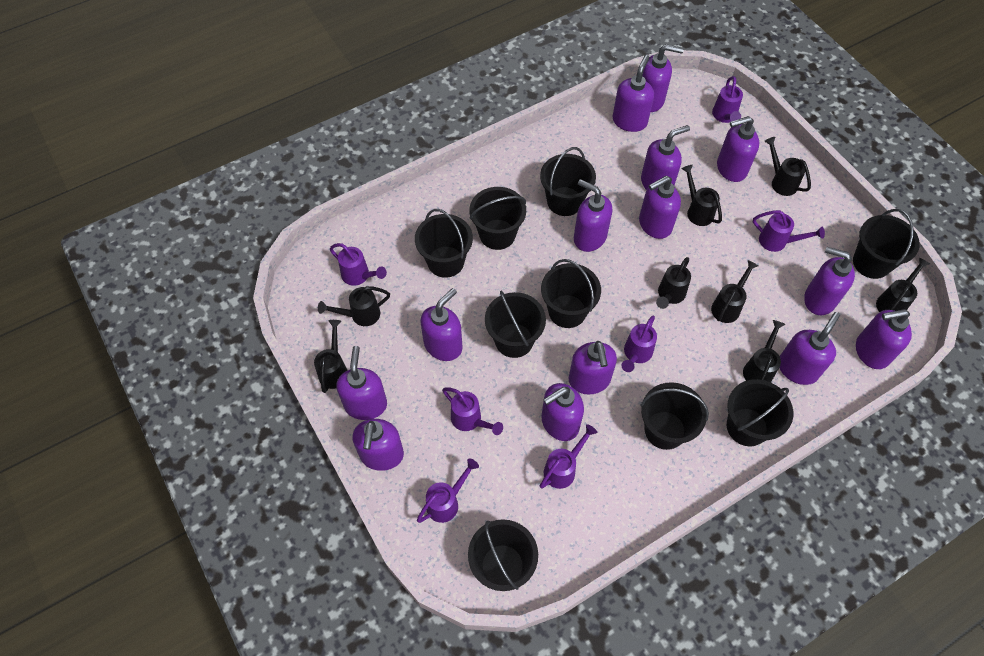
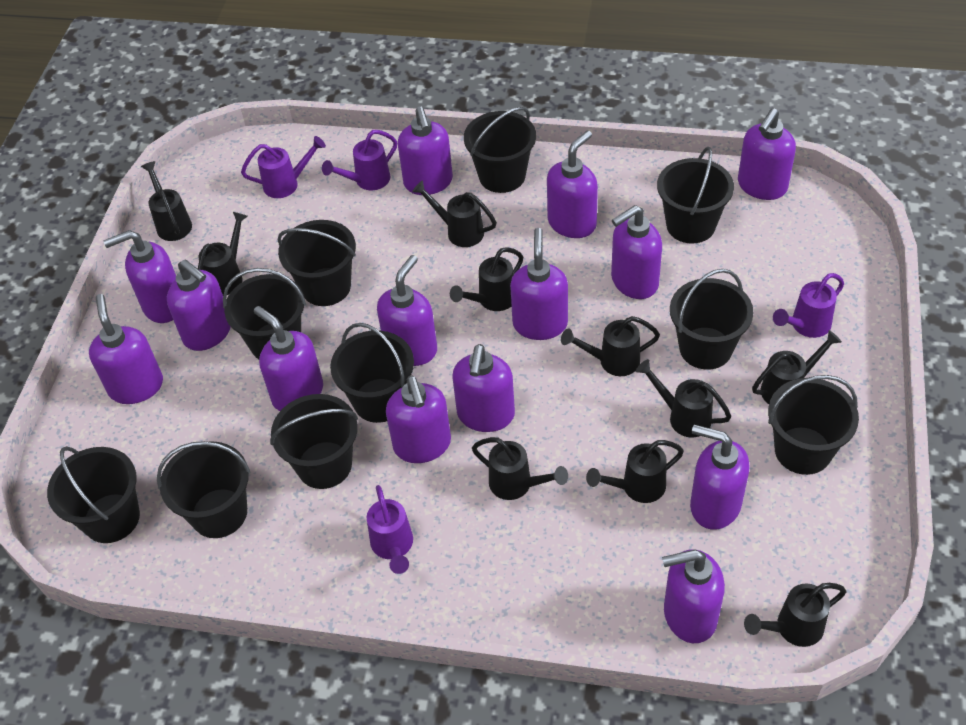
black bucket: 9 -> 10
black watering can: 8 -> 10
purple watering can: 7 -> 4

